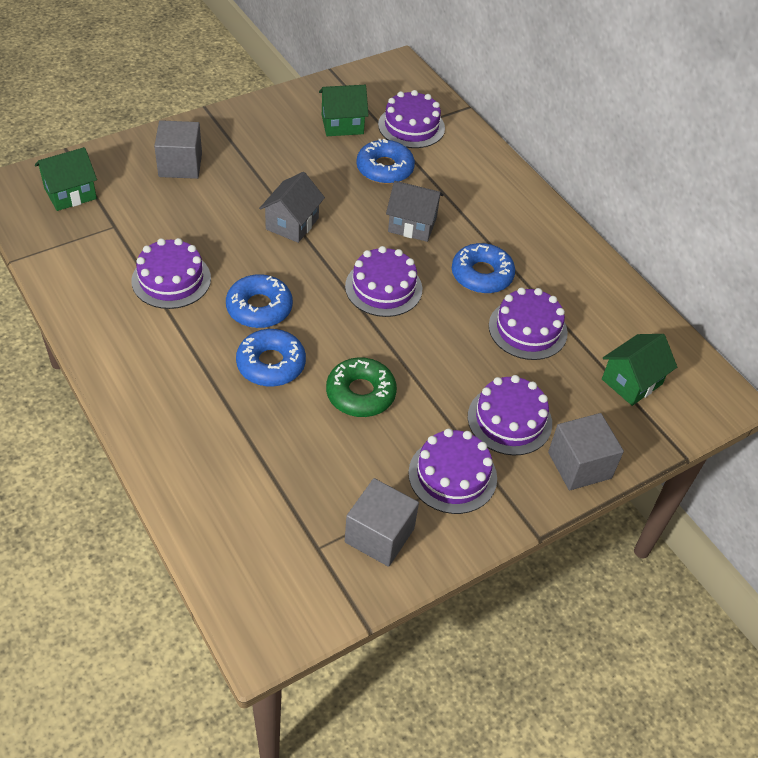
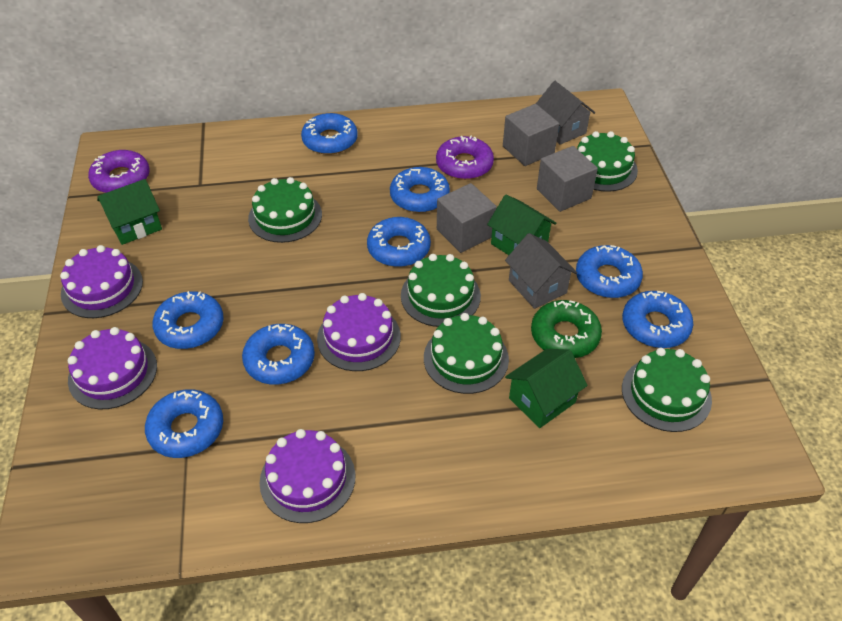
blue donut: 4 -> 8
green cake: 0 -> 5
purple cake: 6 -> 4
purple donut: 0 -> 2

